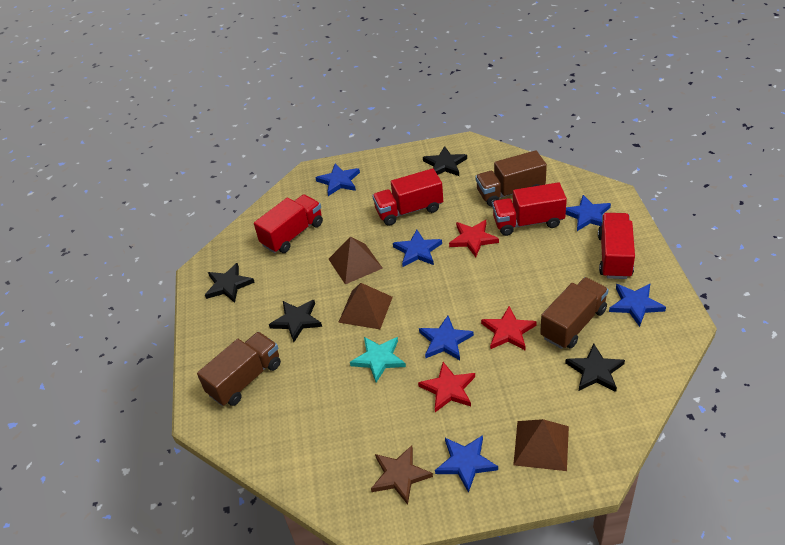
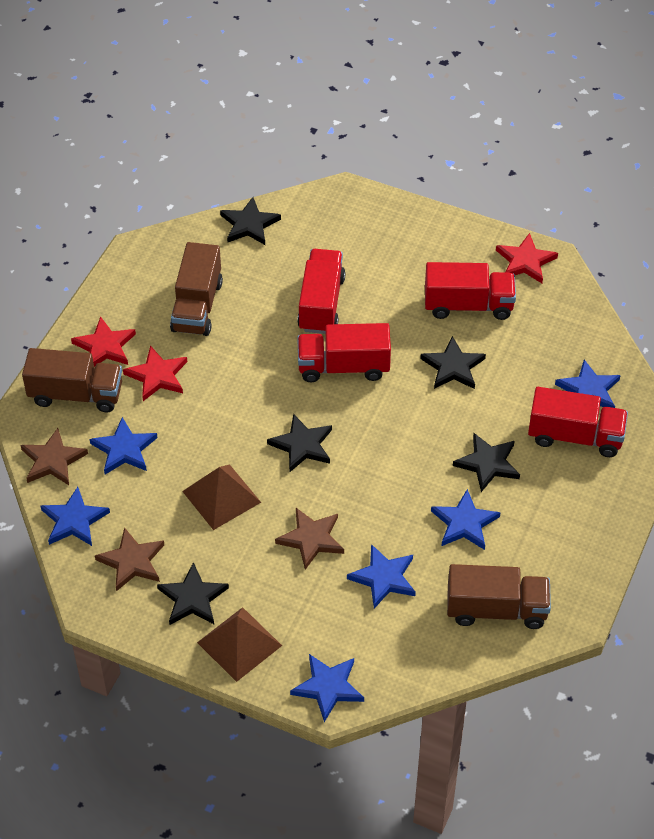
black star: 4 -> 5
brown pyramid: 3 -> 2
brown star: 1 -> 3
turquoise star: 1 -> 0

